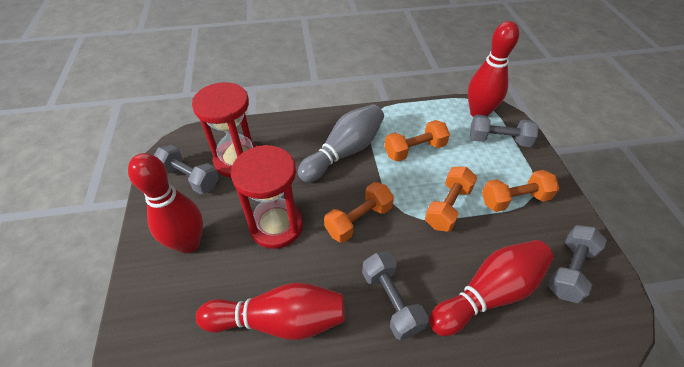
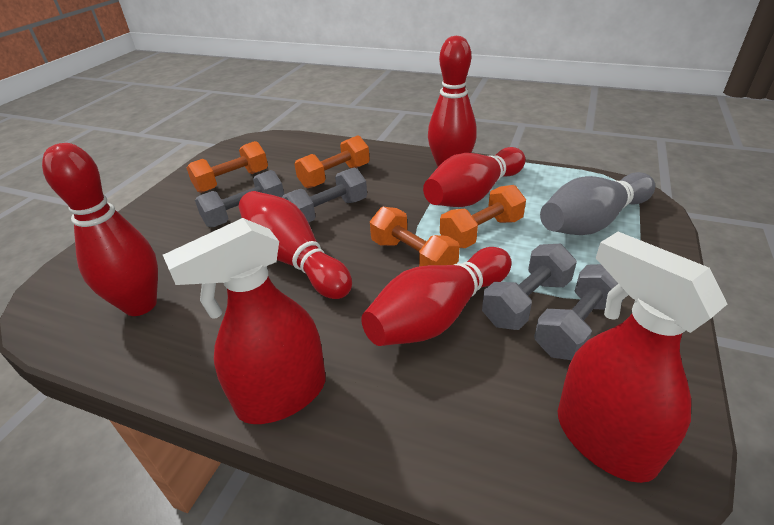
red bowling pin: 4 -> 5
red hourglass: 2 -> 0
red spray bottle: 0 -> 2

